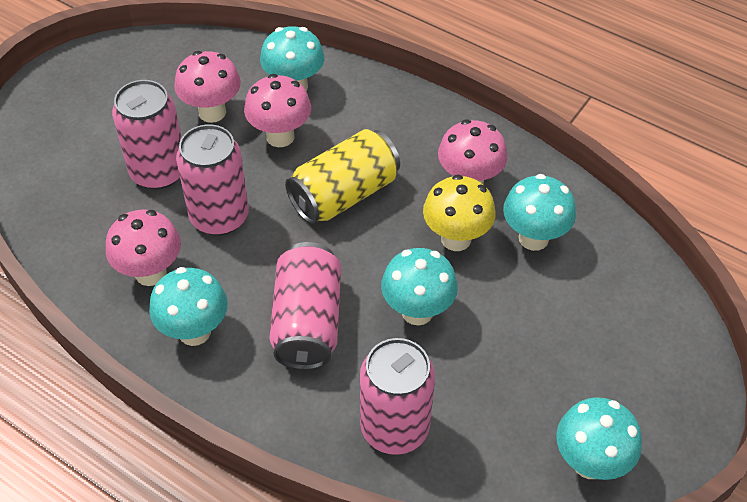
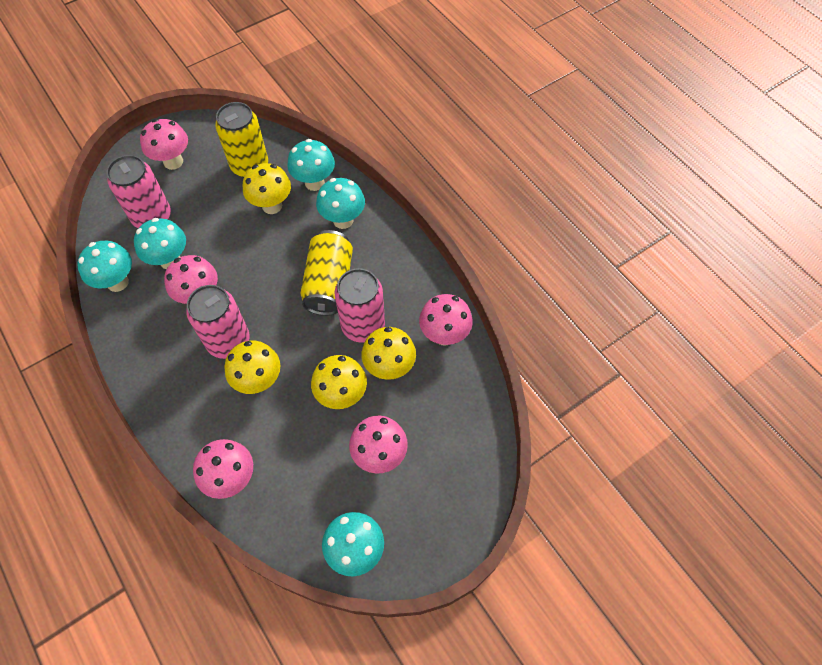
pink can: 4 -> 3
pink mushroom: 4 -> 5
yellow can: 1 -> 2
yellow mushroom: 1 -> 4

